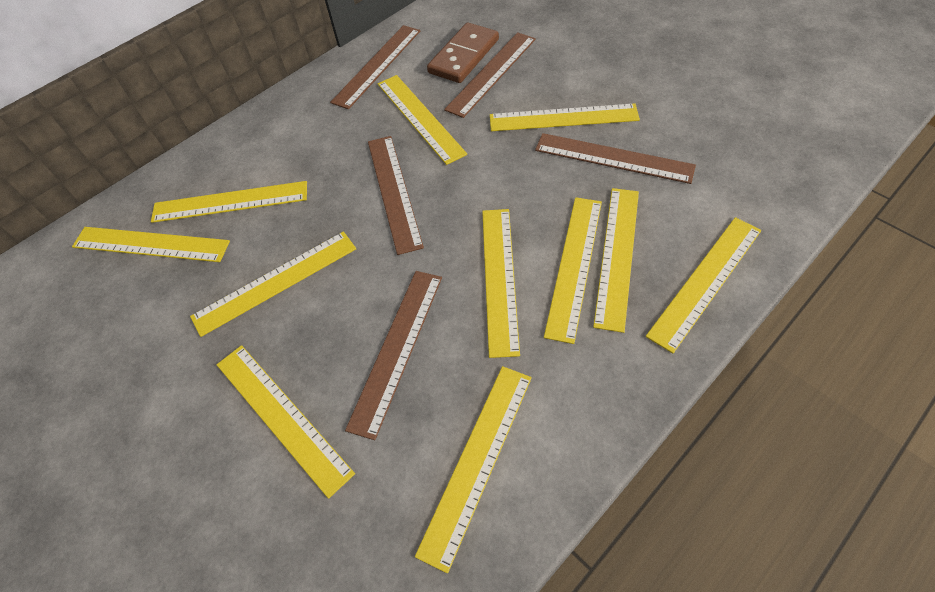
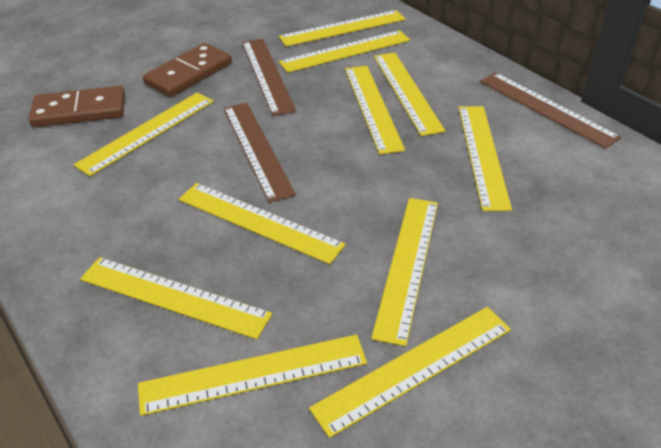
brown domino: 1 -> 2
brown ruler: 5 -> 3

